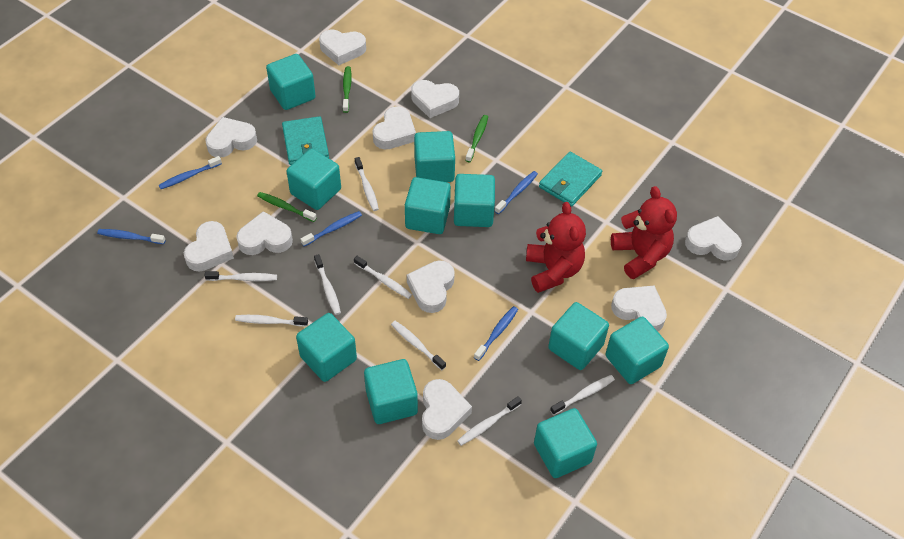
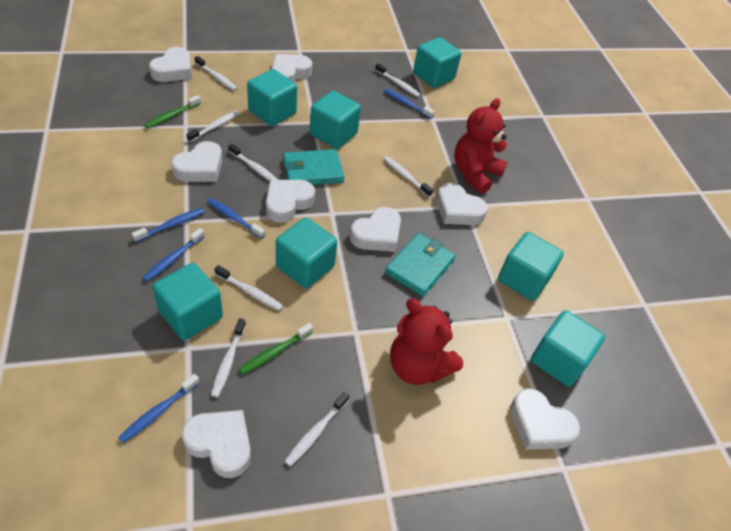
green toothbrush: 3 -> 2
turquoise cube: 10 -> 7
white heart: 10 -> 8

